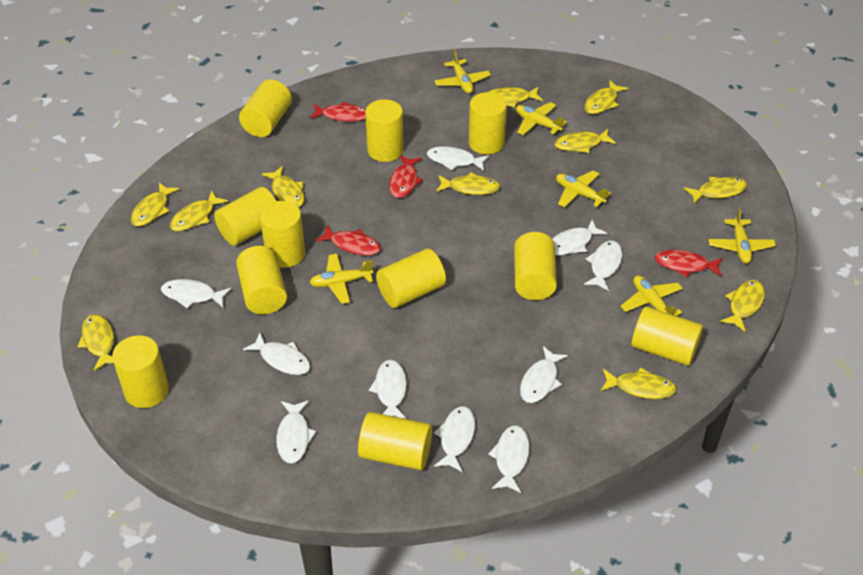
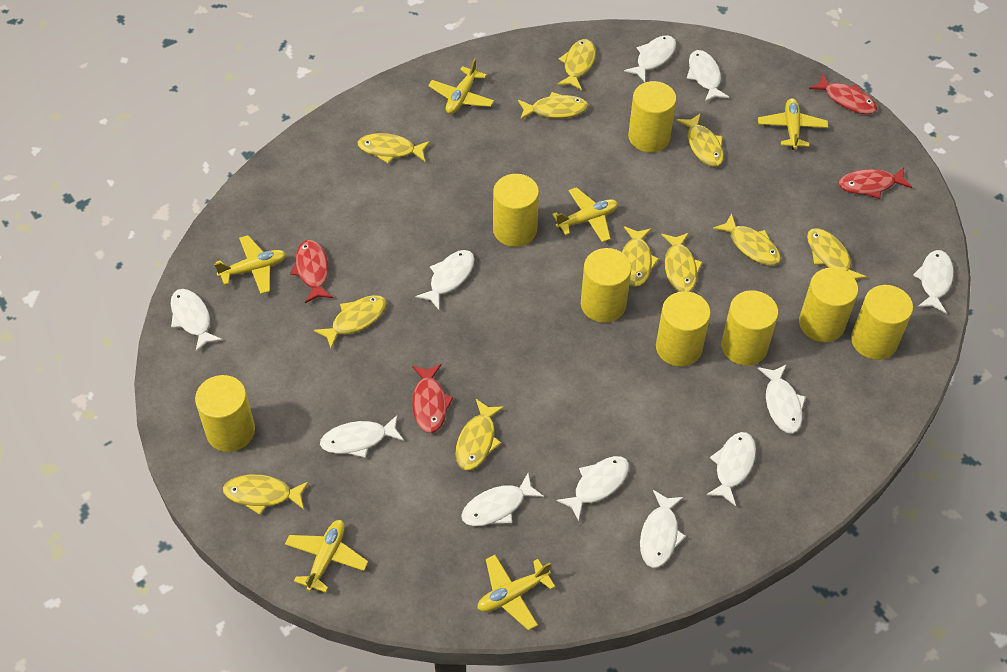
white fish: 10 -> 11
yellow cylinder: 11 -> 8

